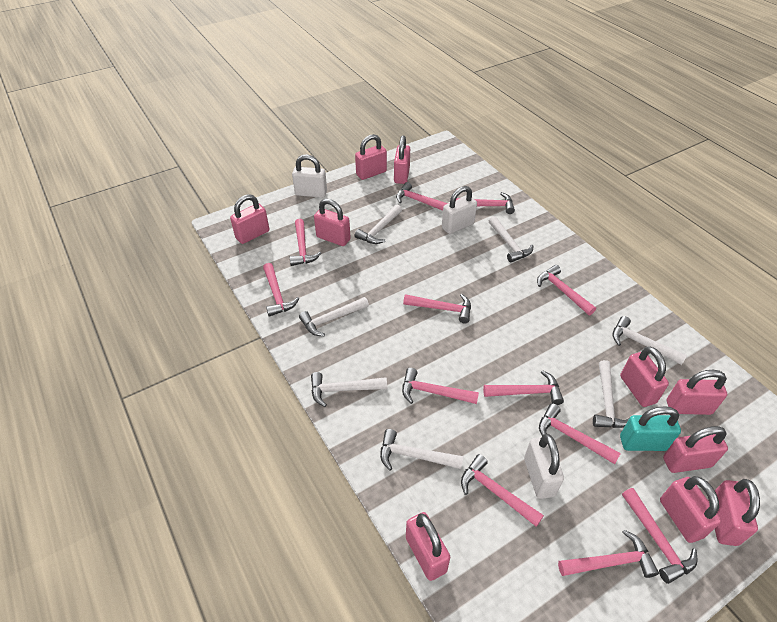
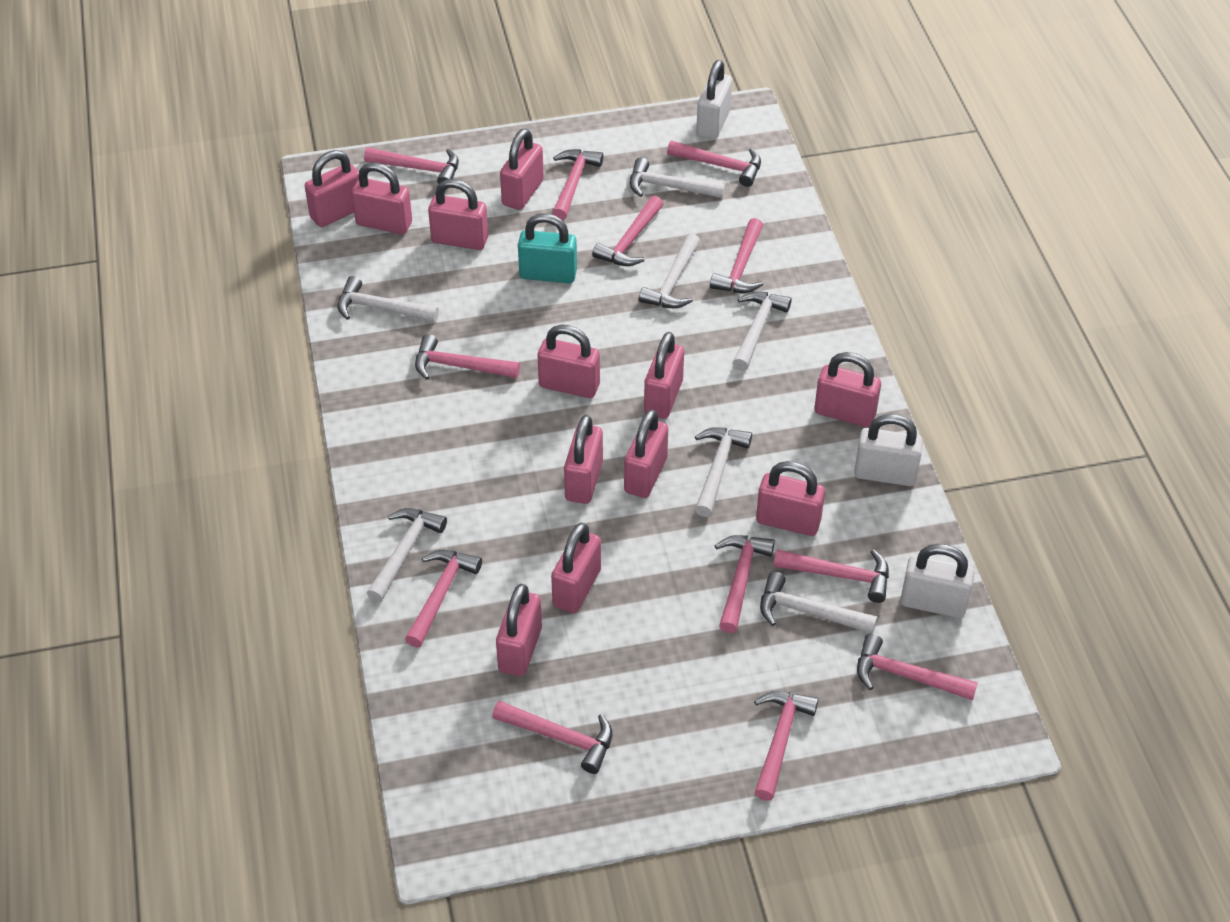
pink padlock: 10 -> 12

